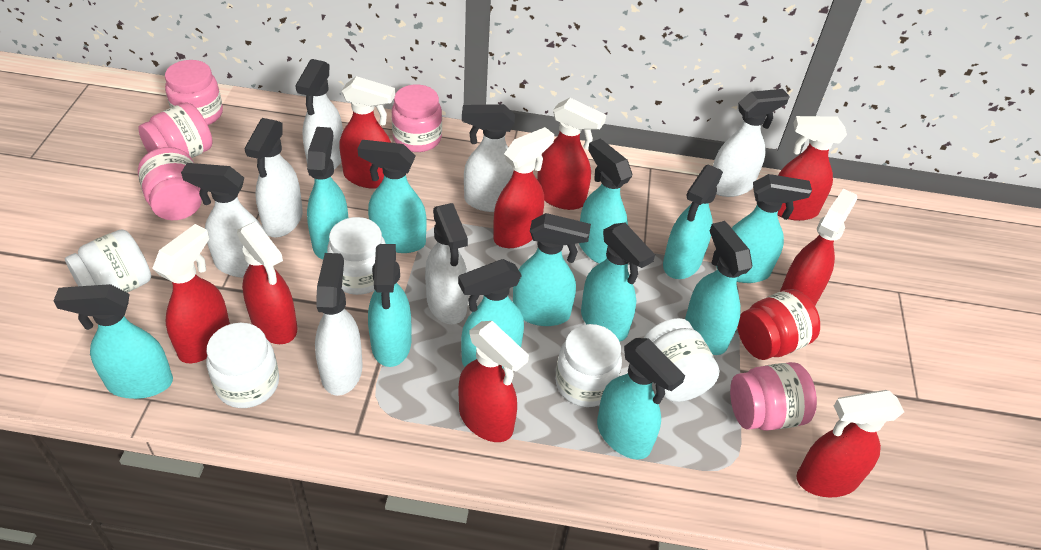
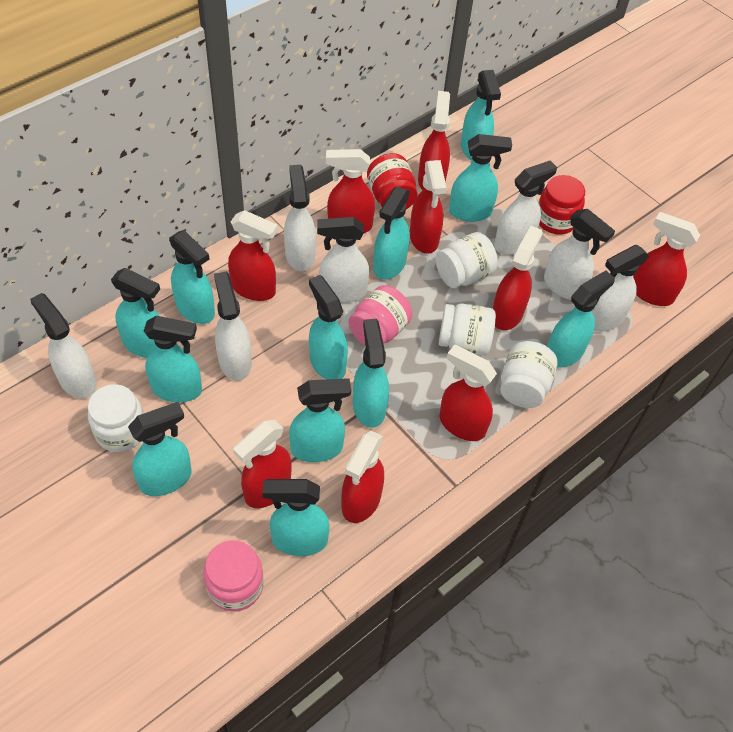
pink jar: 5 -> 2
red jar: 1 -> 2
white jar: 5 -> 4

